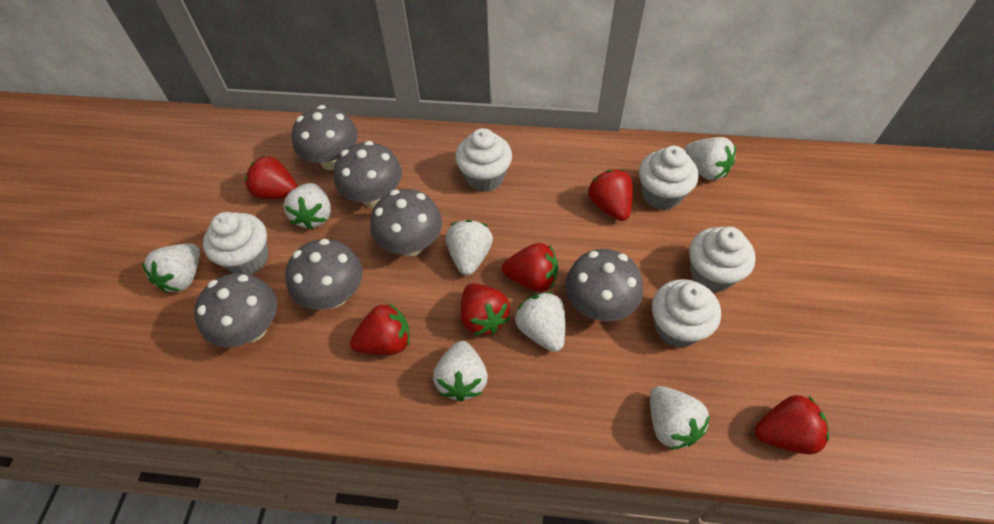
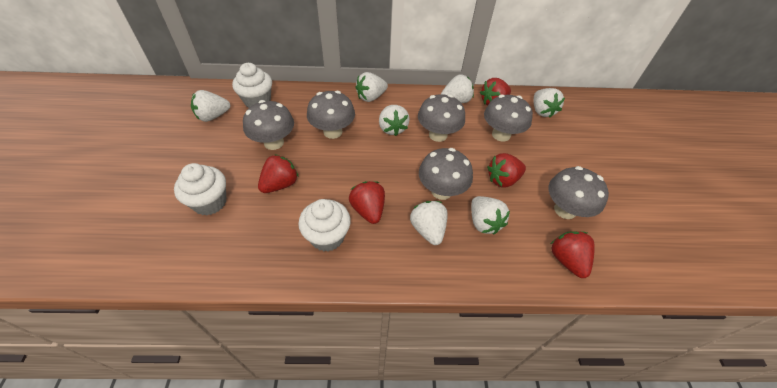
red strawberry: 6 -> 5
white cupcake: 5 -> 3

